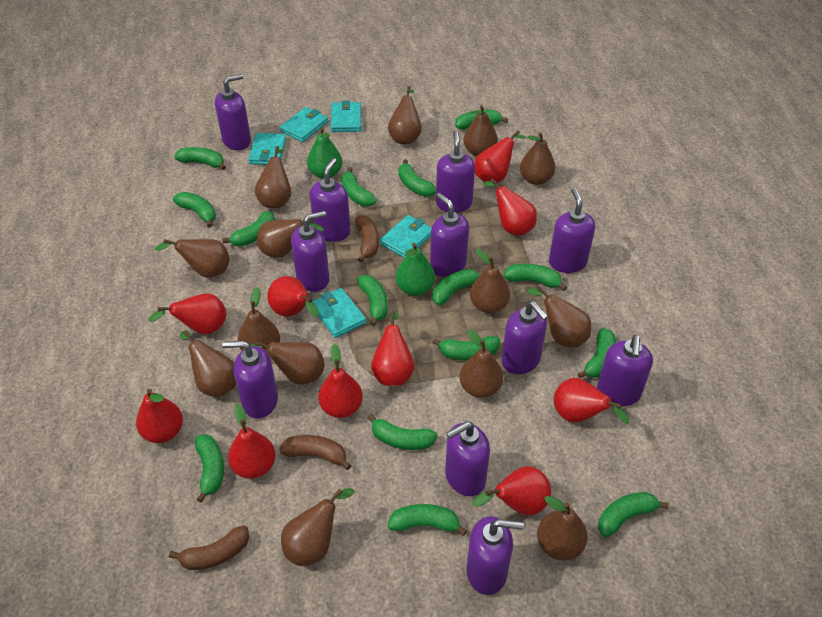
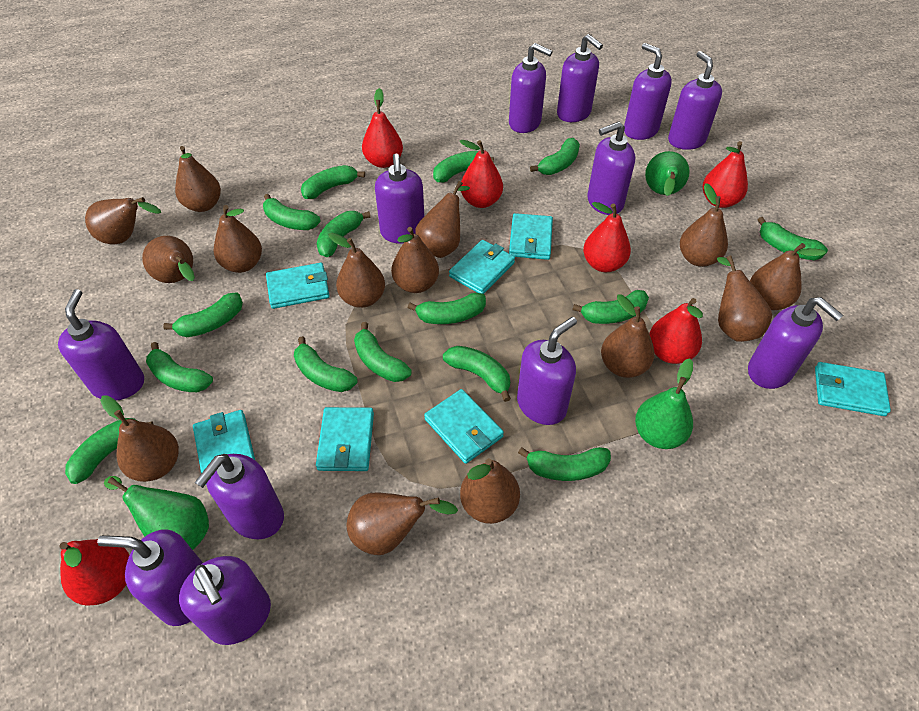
brown banana: 3 -> 0
green pear: 2 -> 3
purple soap dispenser: 11 -> 12
red pear: 10 -> 6
turquoise wallet: 5 -> 7

